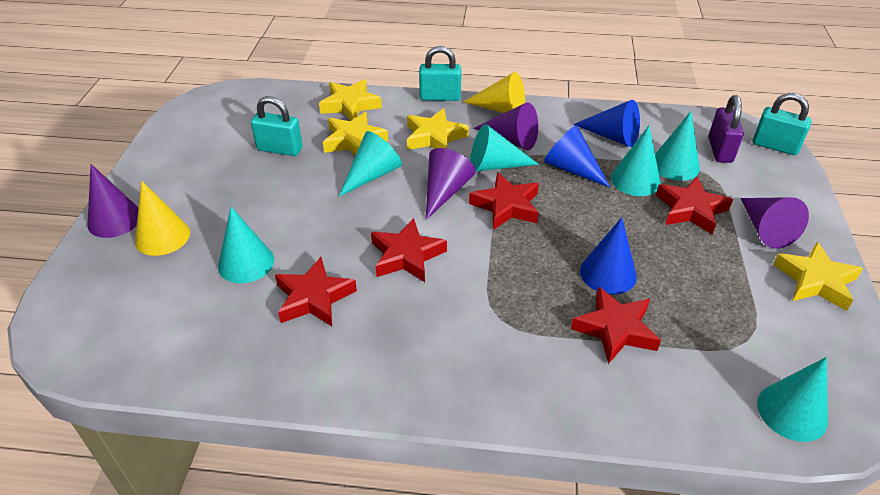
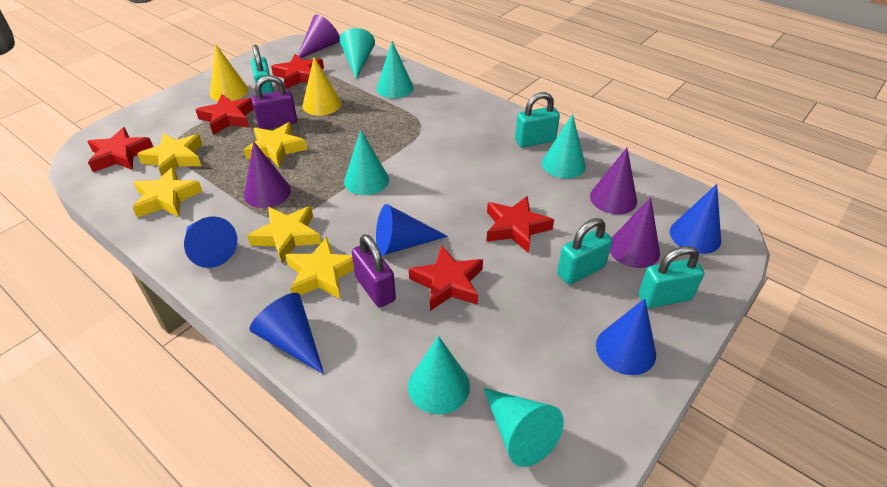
blue cone: 3 -> 5
purple padlock: 1 -> 2
turquoise padlock: 3 -> 4
yellow star: 4 -> 5

